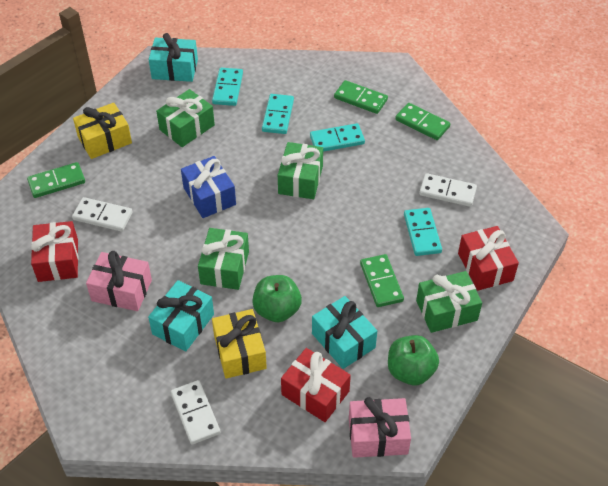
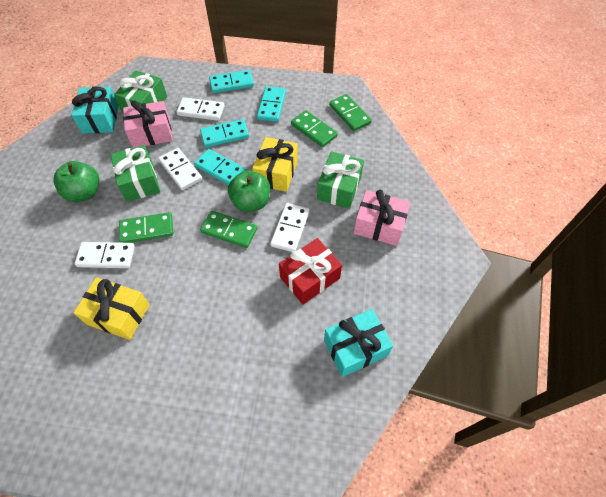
blue gift: 1 -> 0
green gift: 4 -> 3
red gift: 3 -> 1
turquoise gift: 3 -> 2
white domino: 3 -> 4

